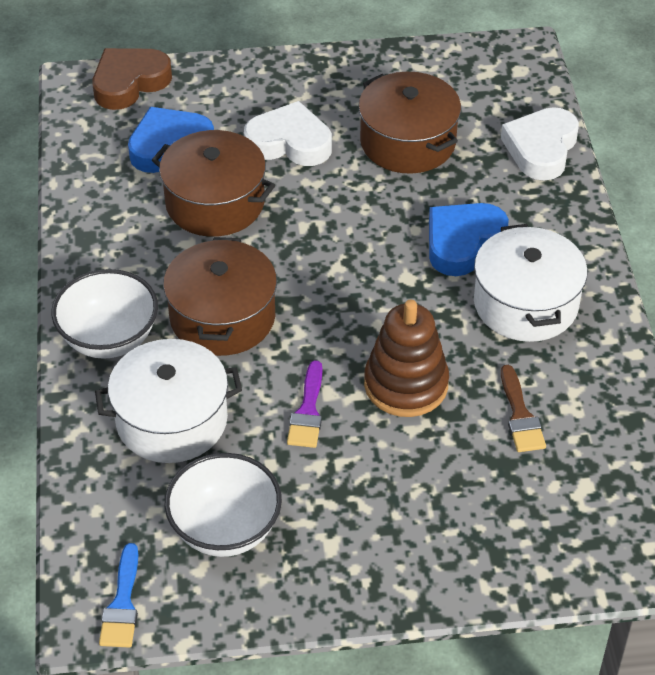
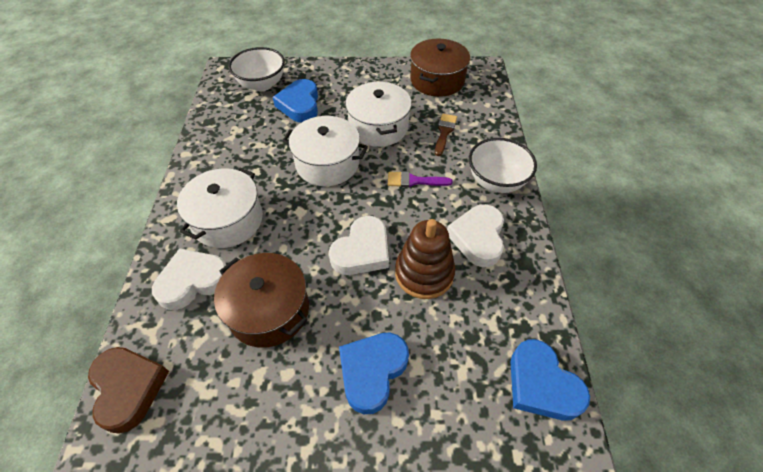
blue brush: 1 -> 0
blue heart: 2 -> 3
brown pot: 3 -> 2
white heart: 2 -> 3
white pot: 2 -> 3

